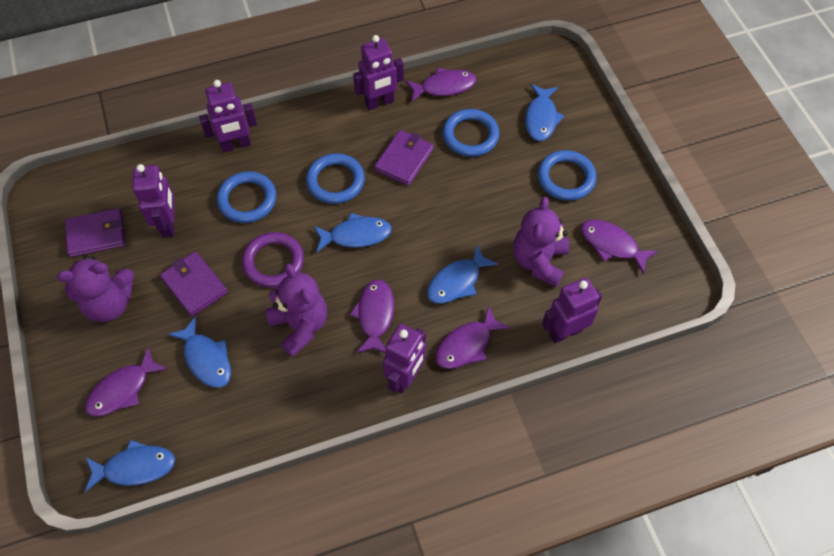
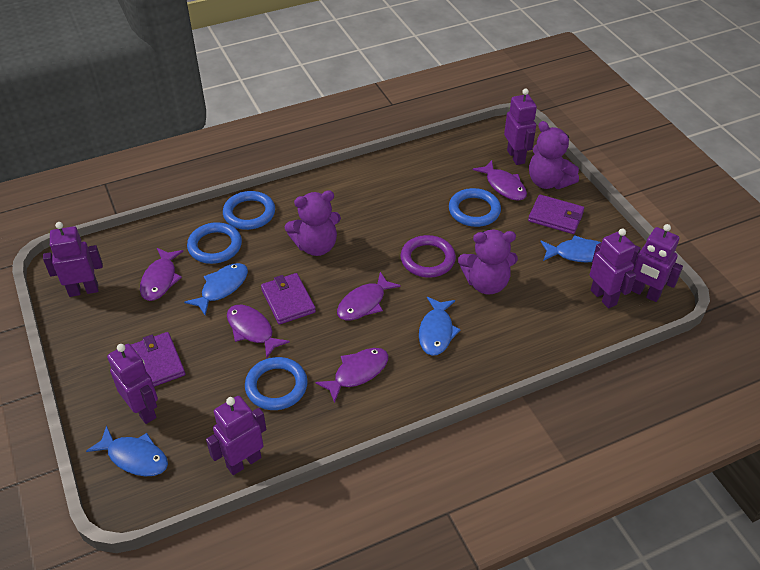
blue fish: 5 -> 4
purple robot: 5 -> 6

